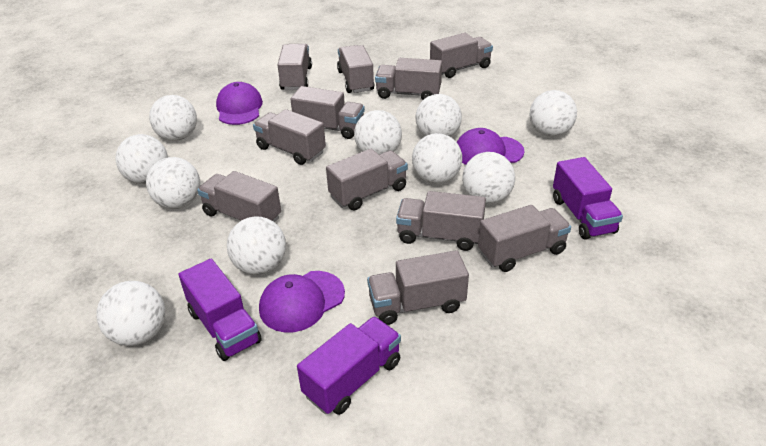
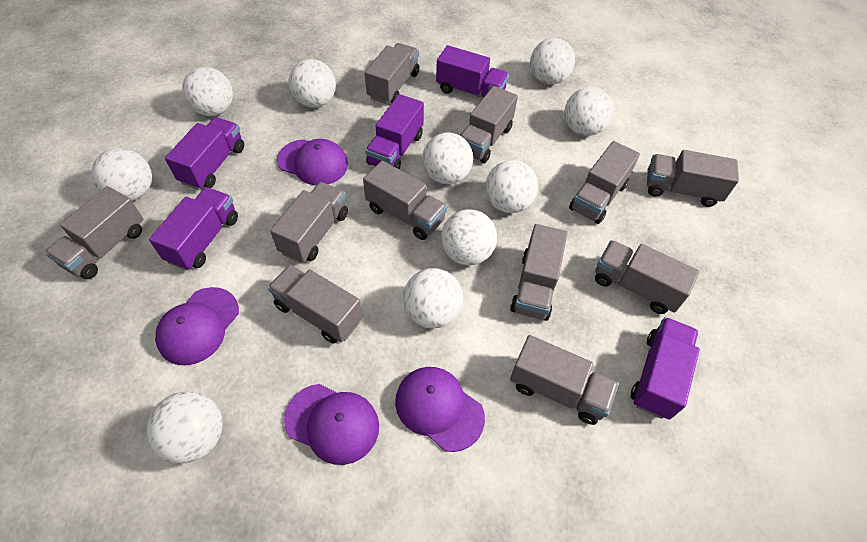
purple cap: 3 -> 4
purple truck: 3 -> 5

